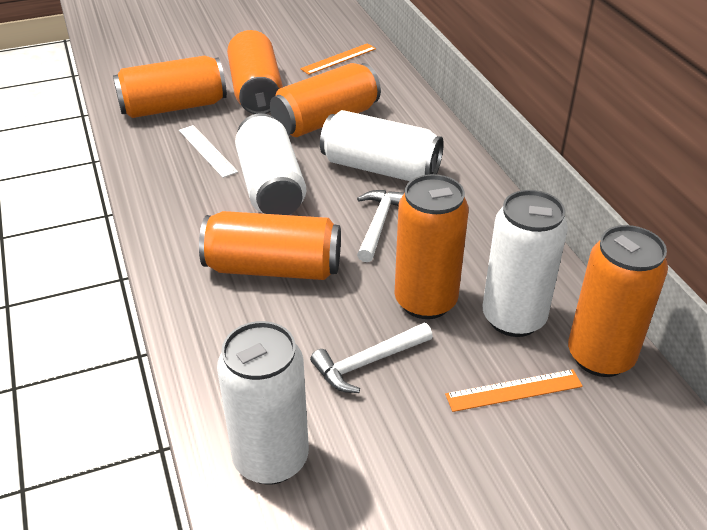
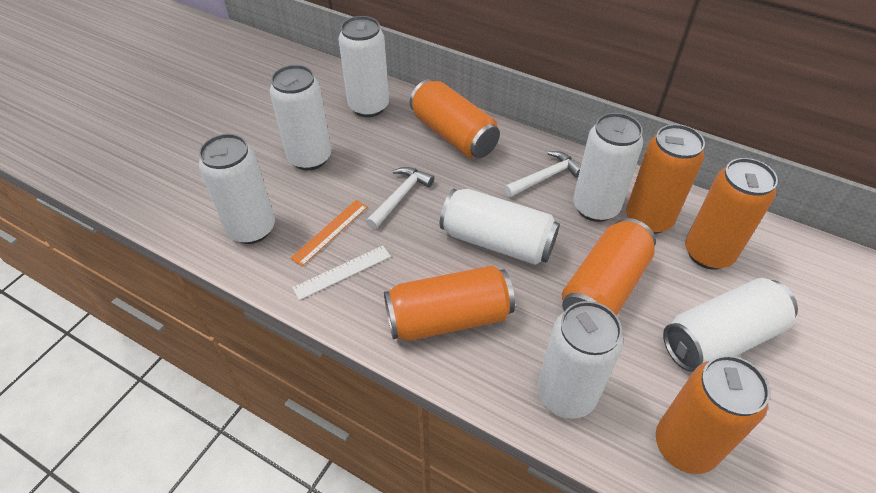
orange ruler: 2 -> 1
white can: 4 -> 7

